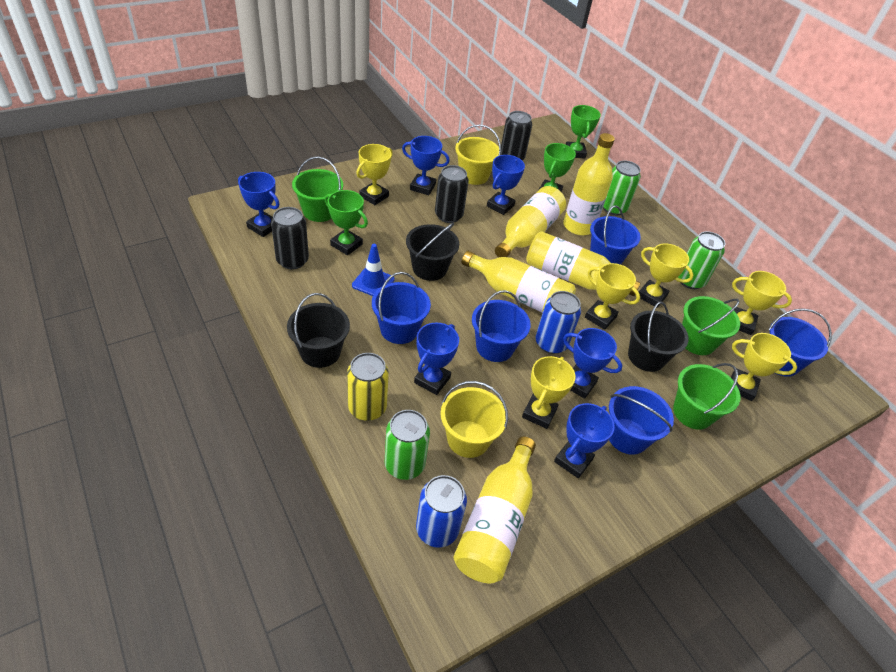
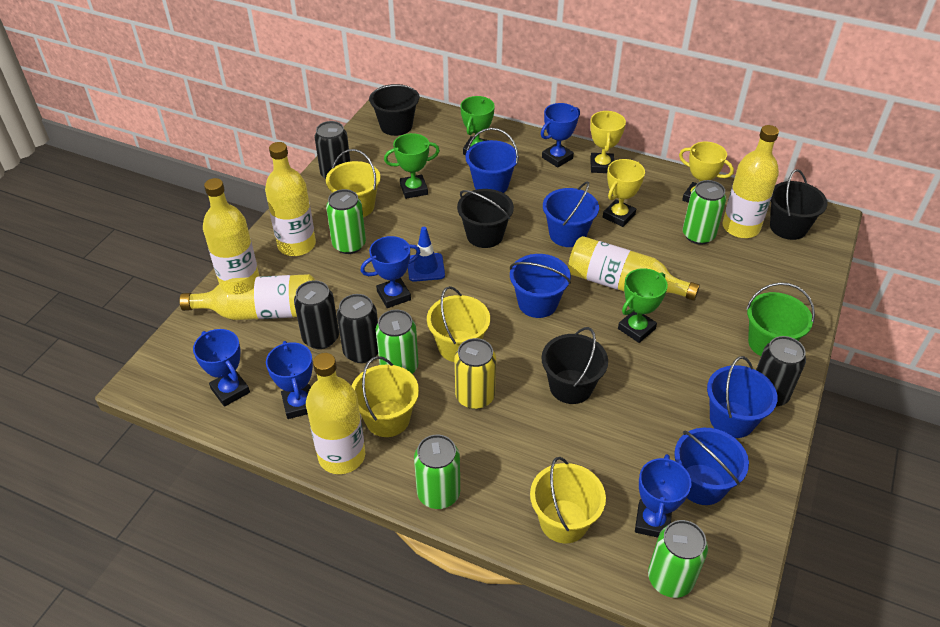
black bucket: 3 -> 4
black can: 3 -> 4
blue can: 2 -> 0
blue trophy: 6 -> 5
green bucket: 3 -> 1
green can: 3 -> 5
yellow bottle: 5 -> 6
yellow bucket: 2 -> 4
yellow trophy: 6 -> 3

